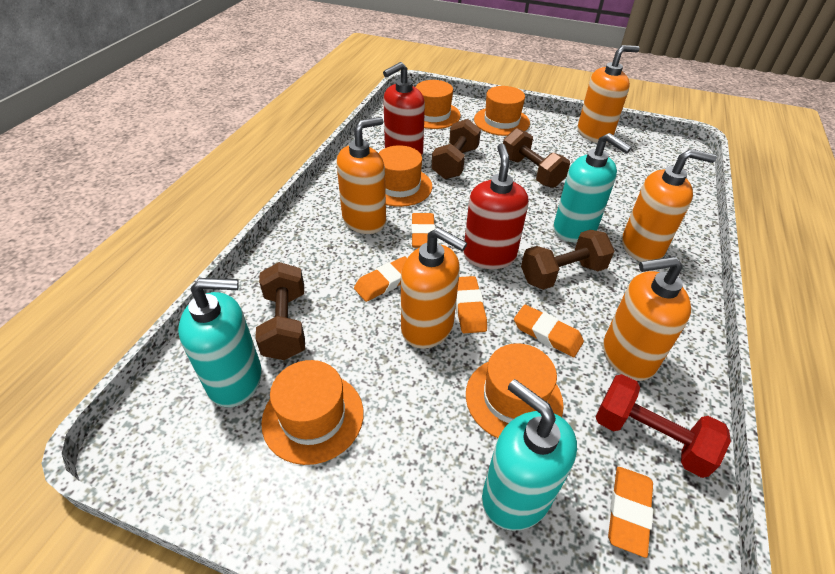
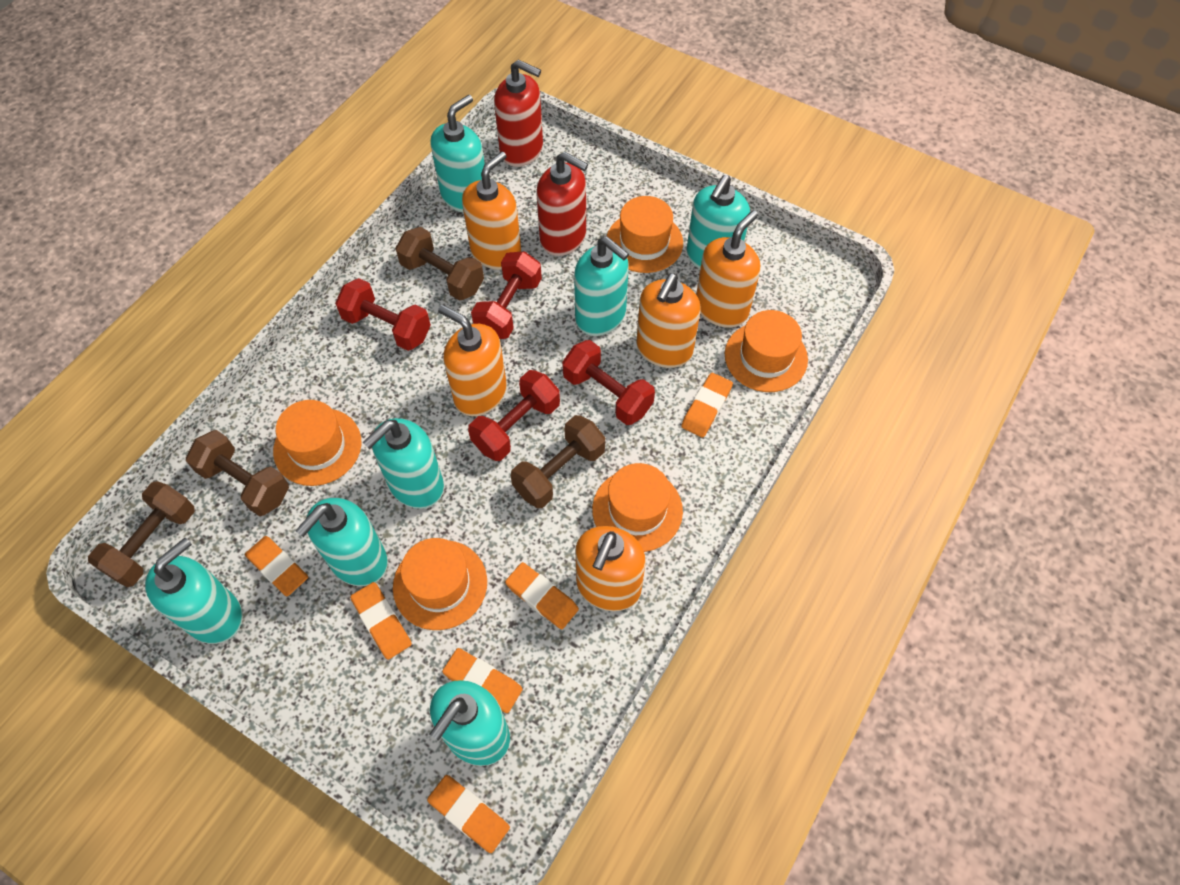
orange eraser: 5 -> 6
red dumbbell: 1 -> 4
turquoise soap dispenser: 3 -> 7

